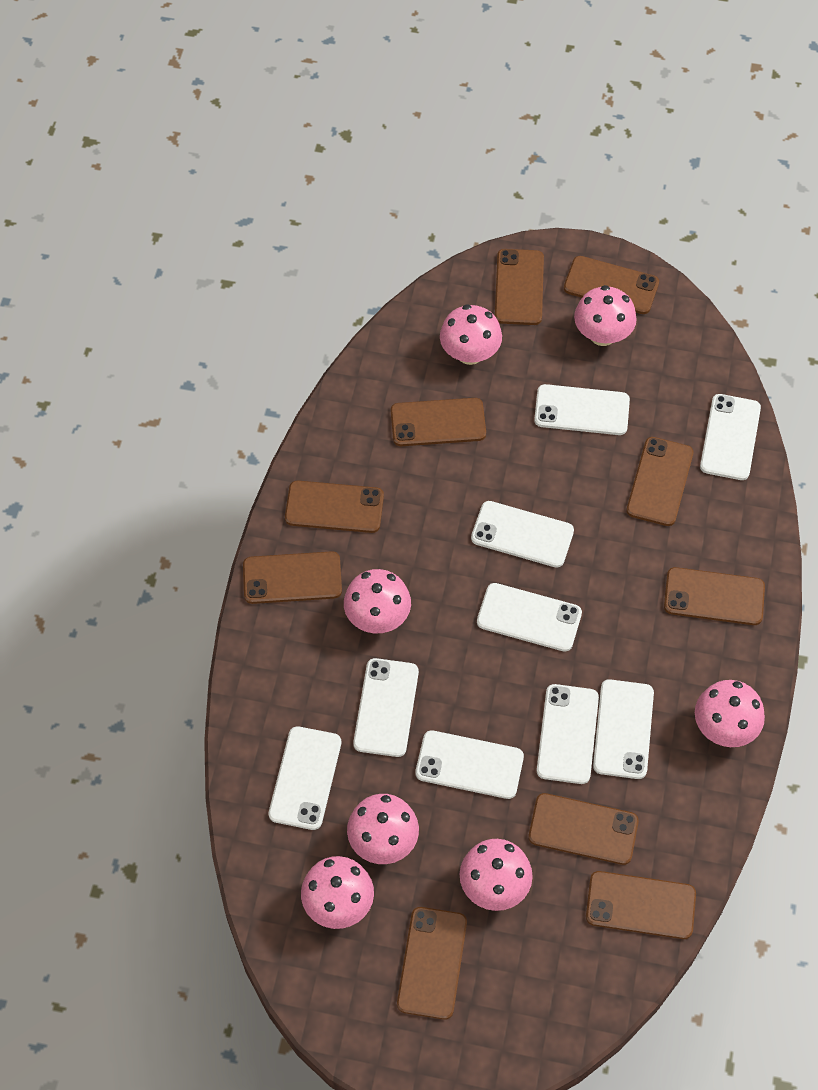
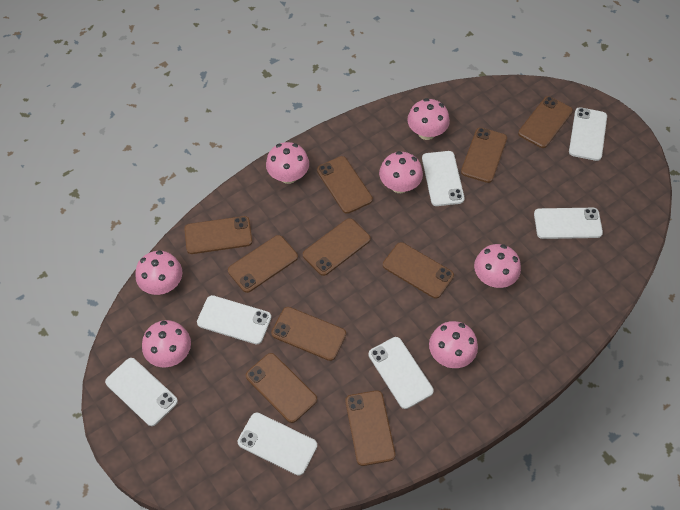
white phone: 9 -> 7

